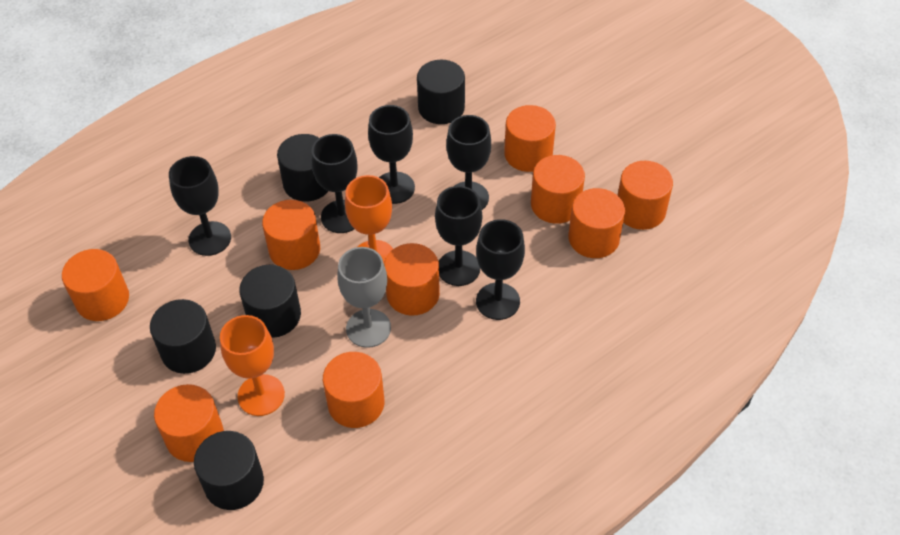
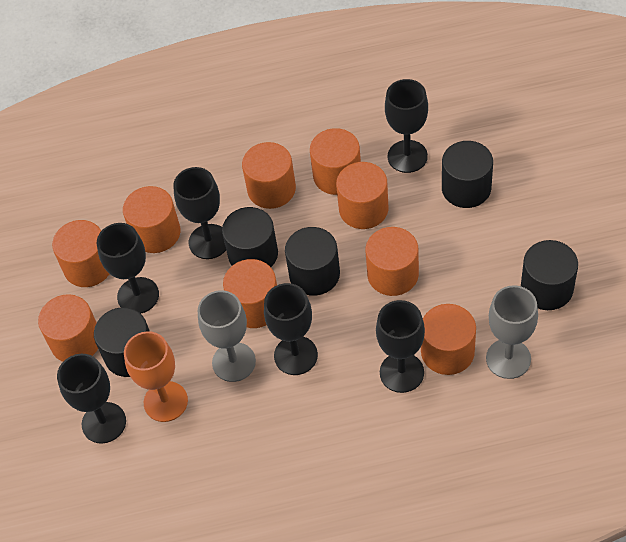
grey goblet: 1 -> 2
orange goblet: 2 -> 1

